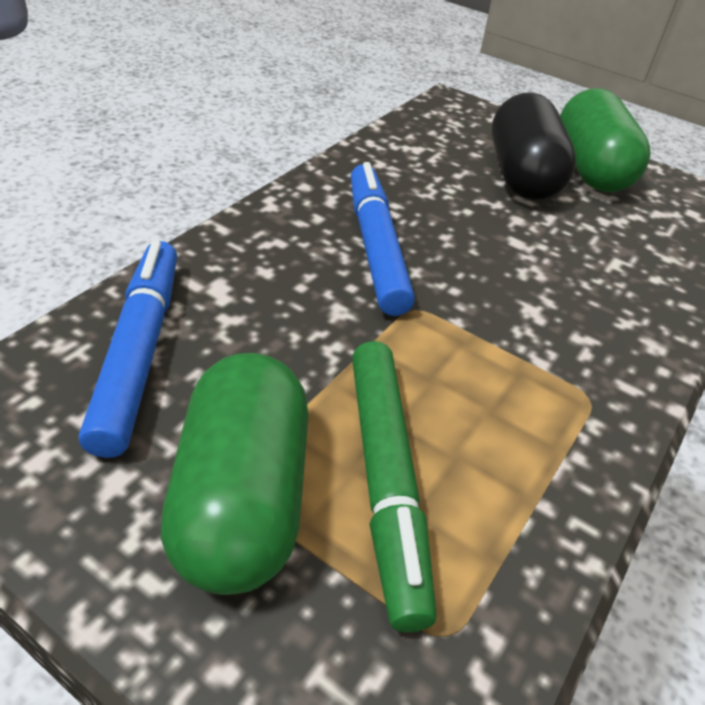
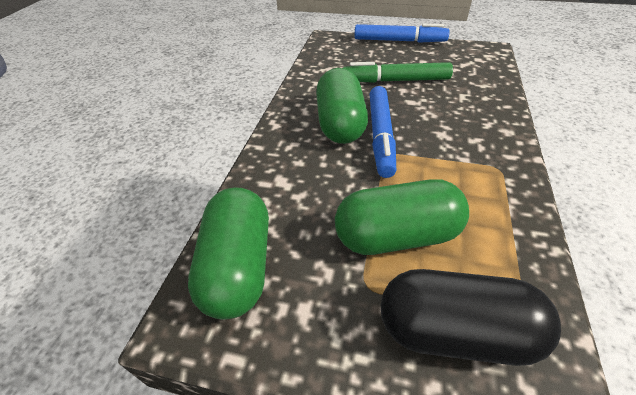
green capsule: 2 -> 3

